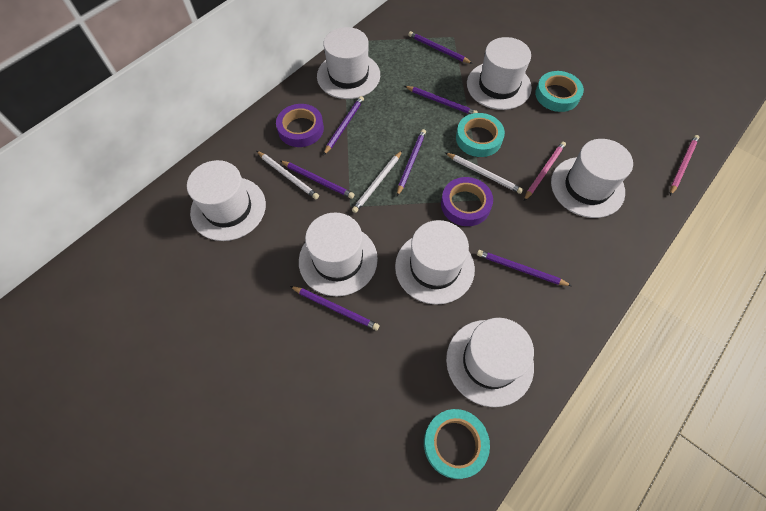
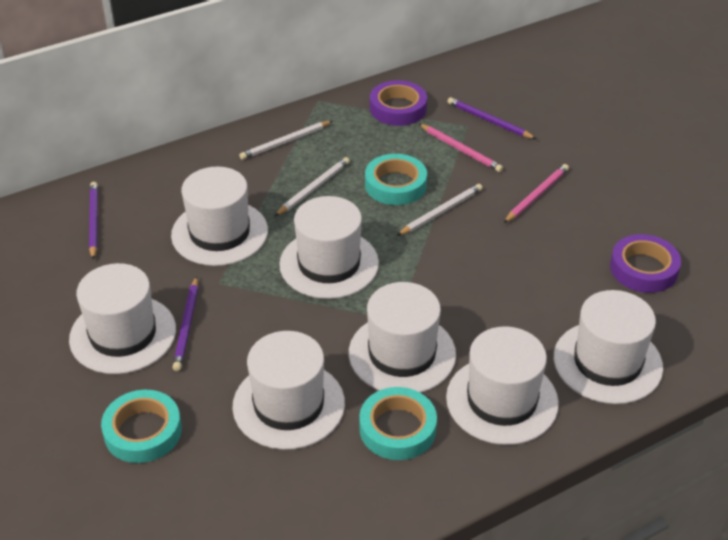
purple pencil: 7 -> 3

